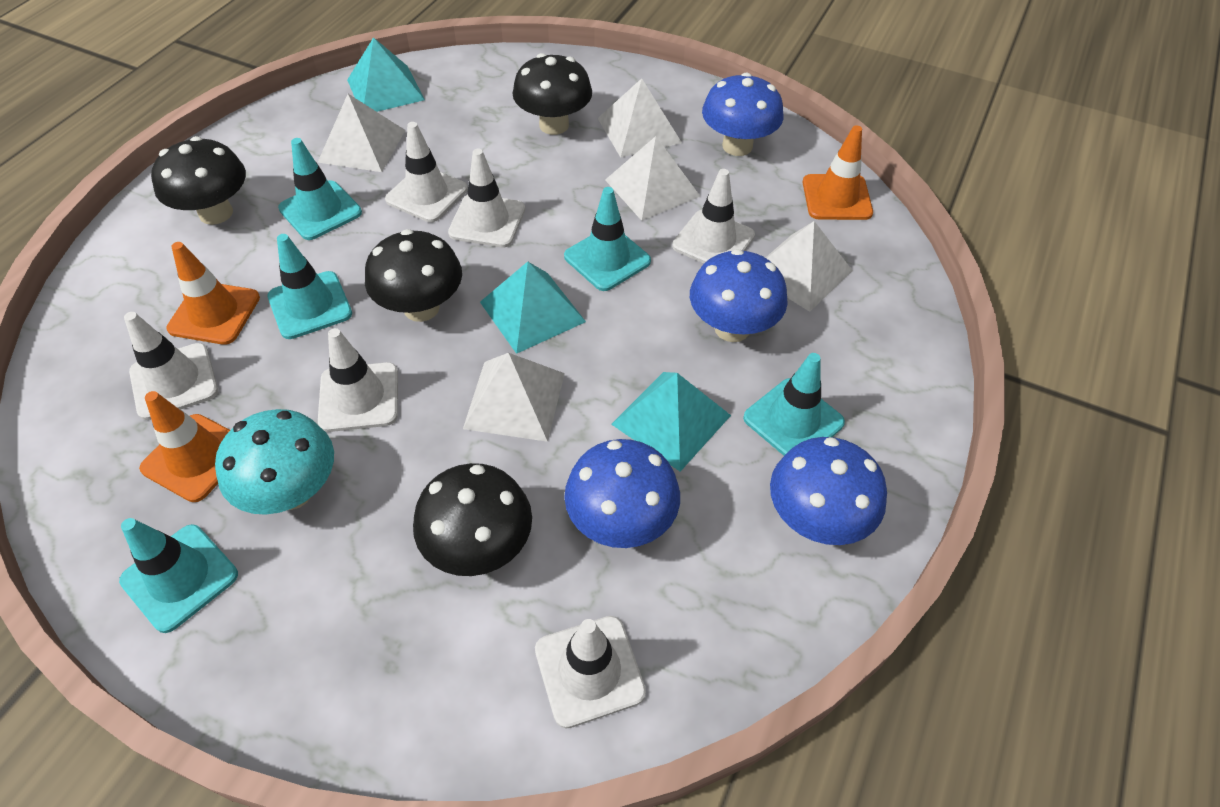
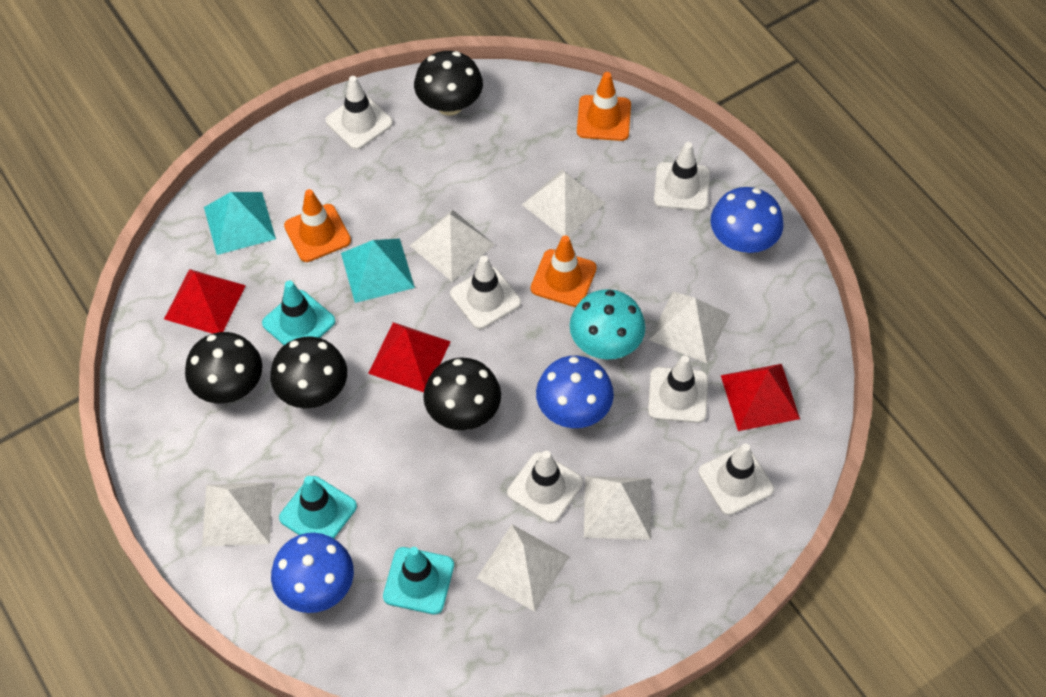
blue mushroom: 4 -> 3
red pyramid: 0 -> 3
turquoise pyramid: 3 -> 2
turquoise traffic cone: 5 -> 3
white pyramid: 5 -> 6

